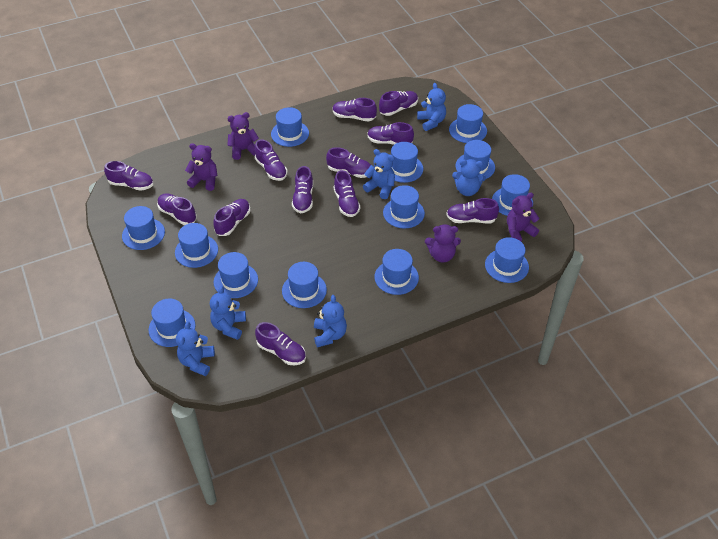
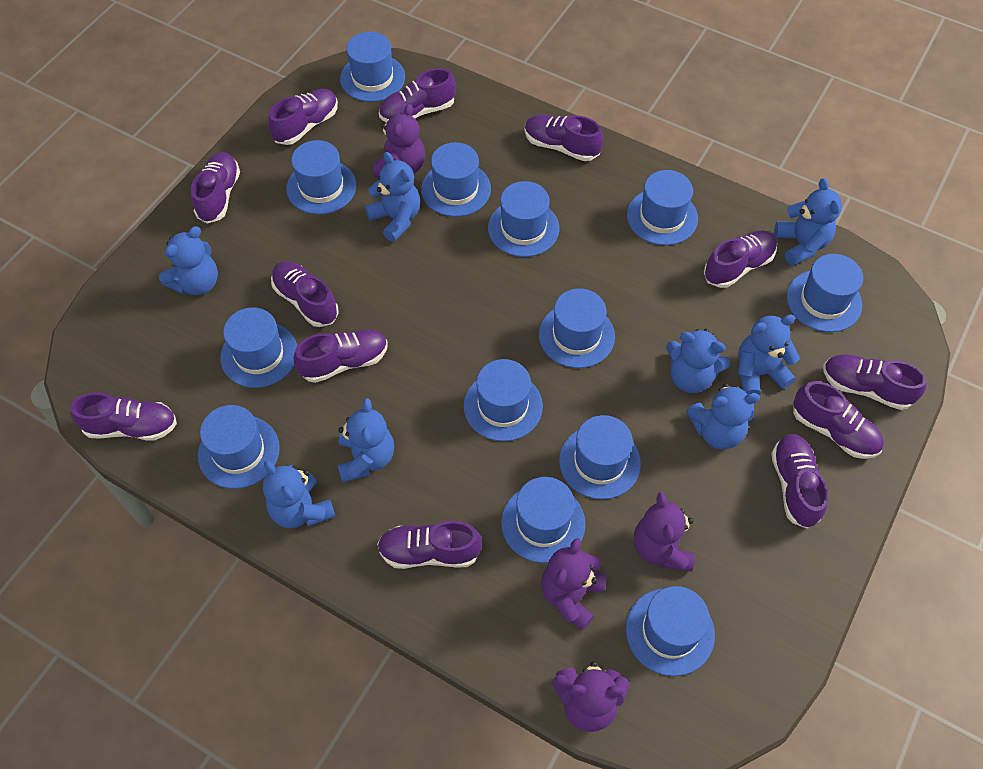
blue teddy bear: 6 -> 8

